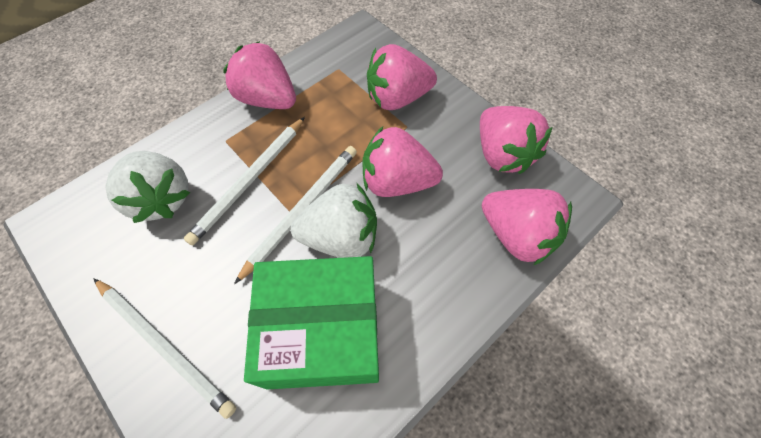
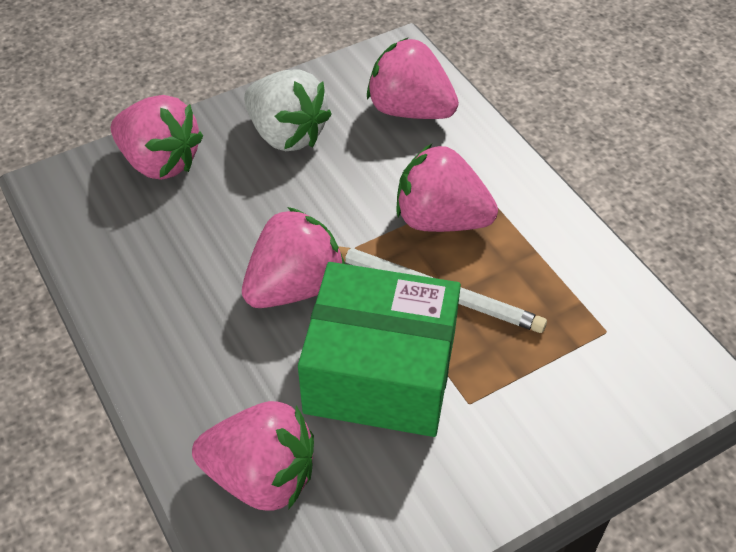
white pencil: 3 -> 1
white strawberry: 2 -> 1

